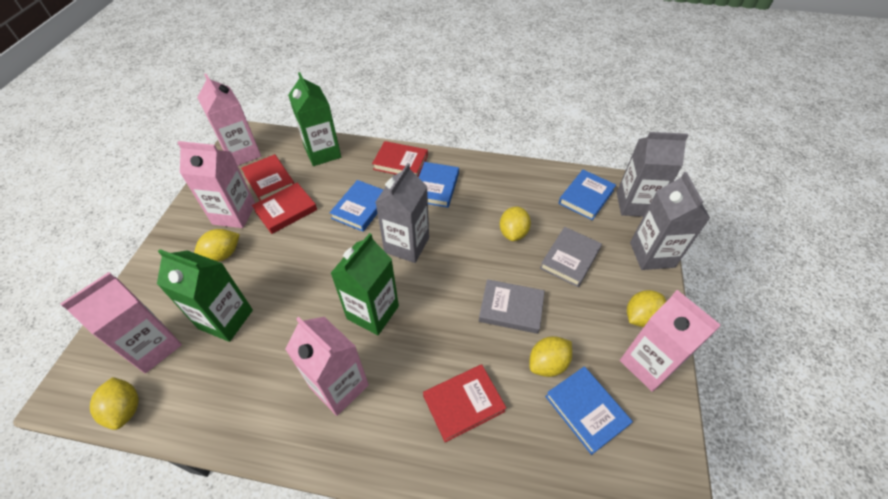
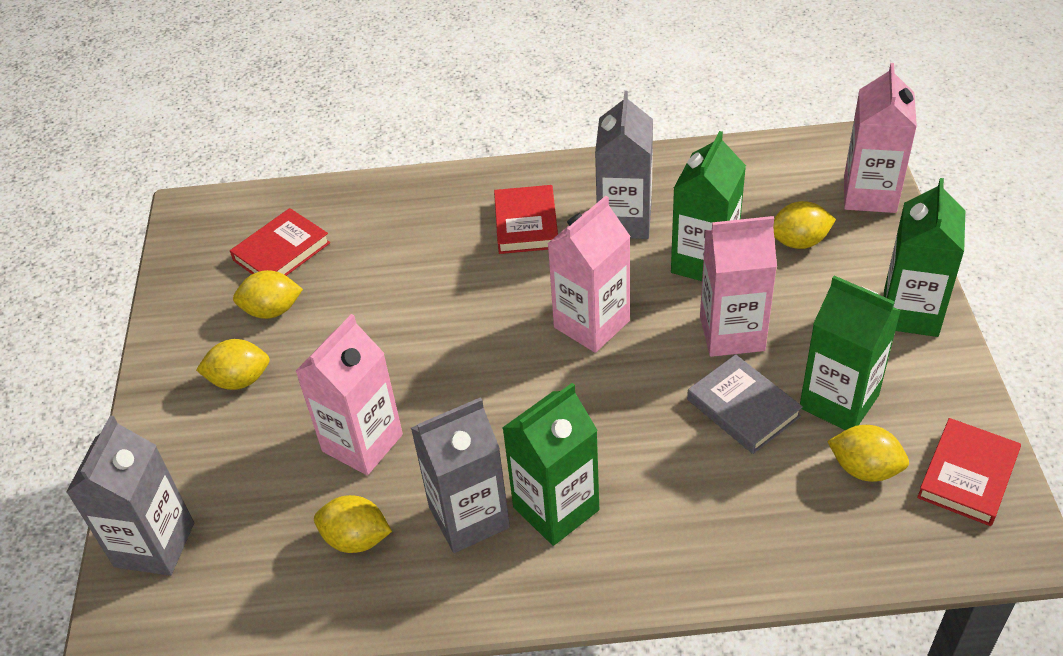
blue book: 4 -> 0
green carton: 3 -> 4
grey book: 2 -> 1
pink carton: 5 -> 4
red book: 4 -> 3

